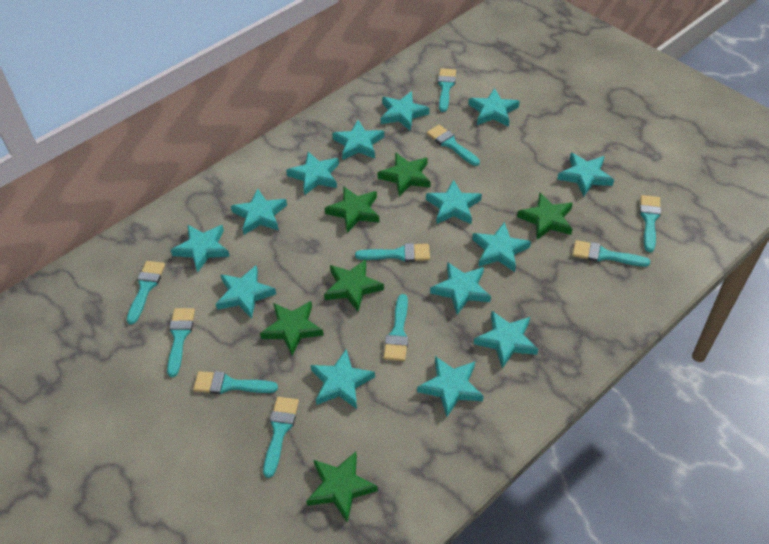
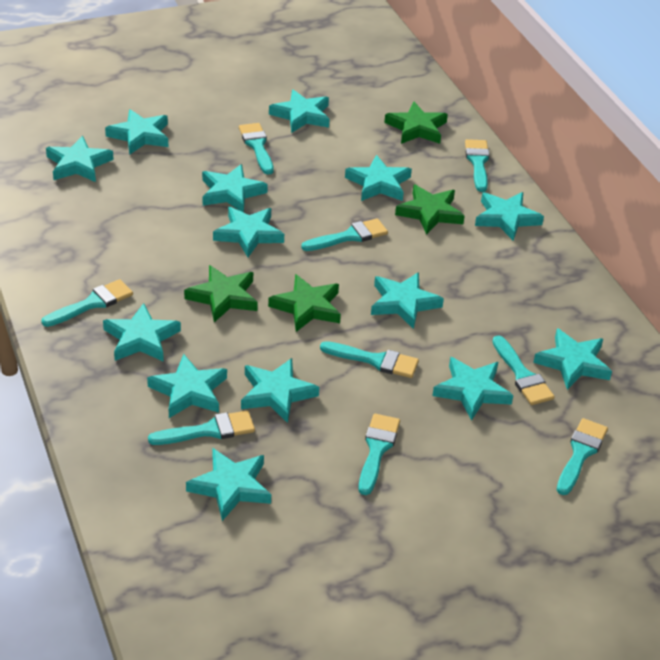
green star: 6 -> 4
turquoise brush: 10 -> 9

